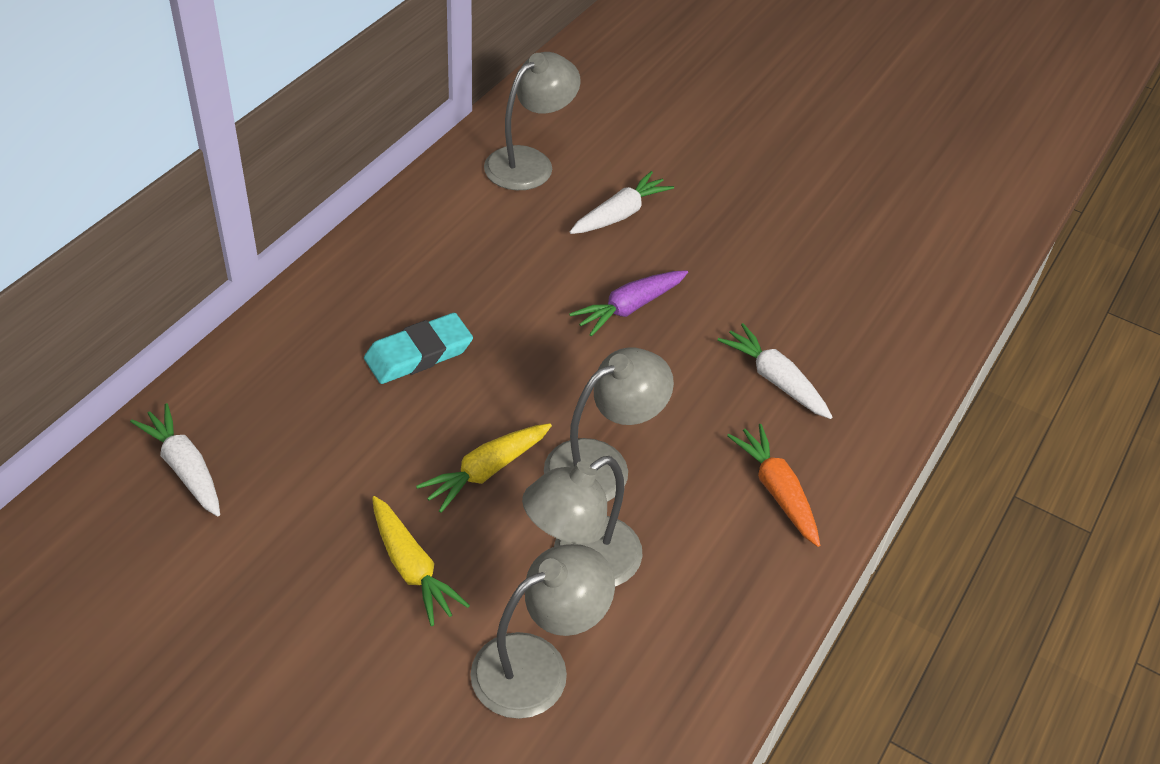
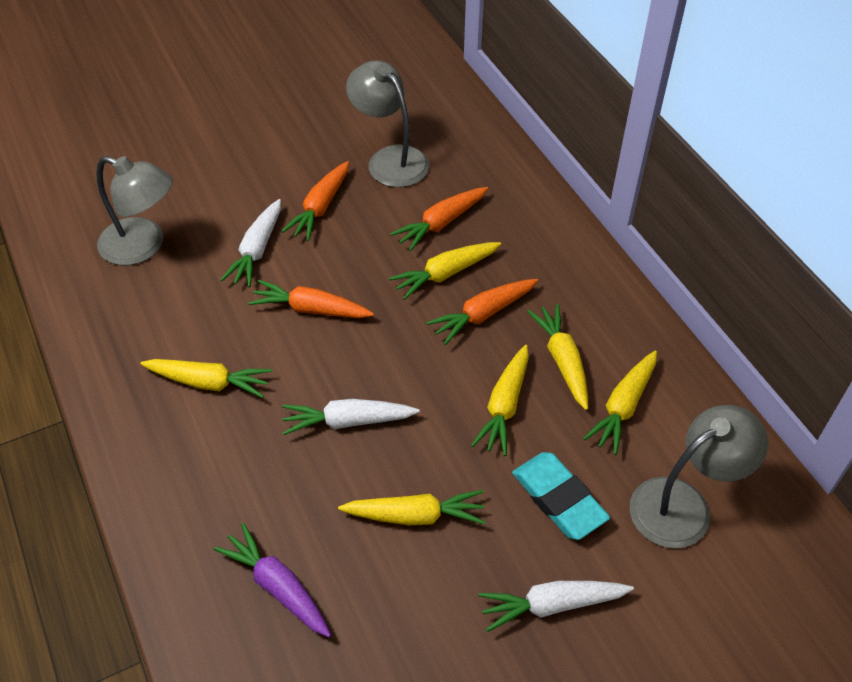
grey lamp: 4 -> 3
orange carrot: 1 -> 4
yellow carrot: 2 -> 6

